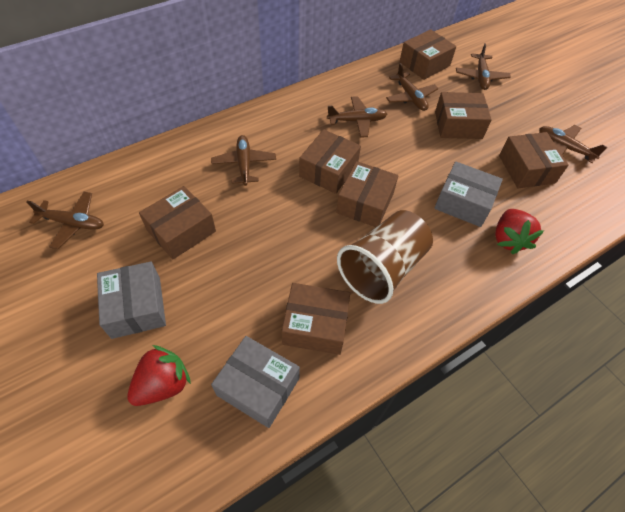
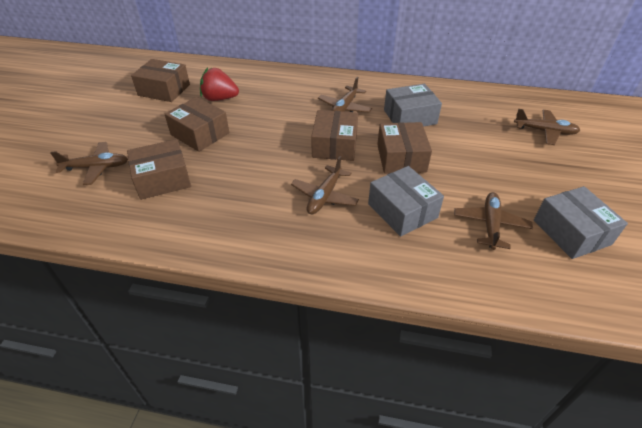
brown box: 7 -> 5
brown cup: 1 -> 0
brown plane: 6 -> 5
red strawberry: 2 -> 1

